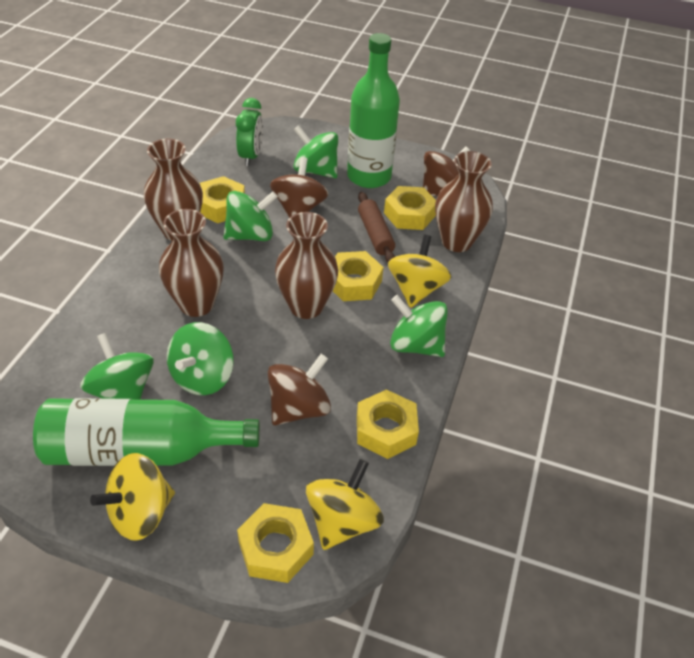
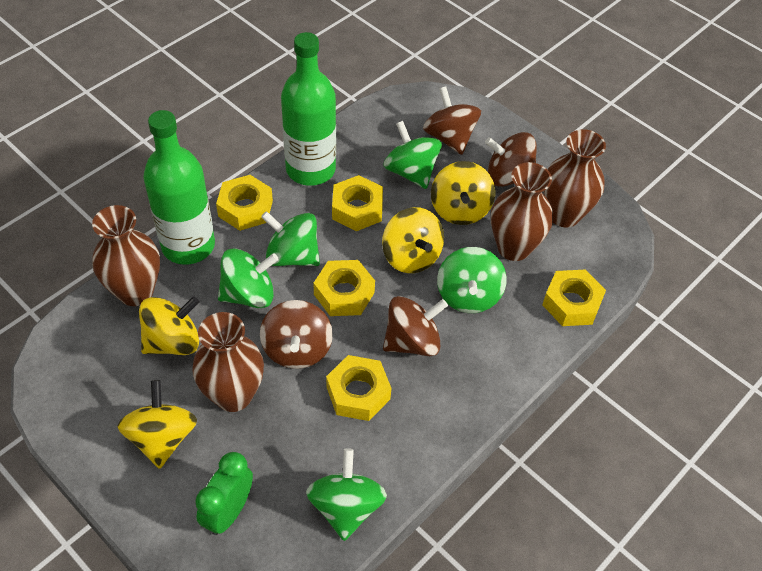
brown rolling pin: 1 -> 0
brown spinning top: 3 -> 4
yellow spinning top: 3 -> 4

